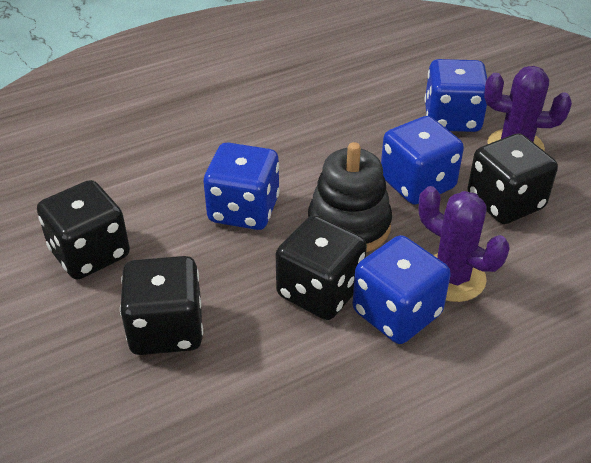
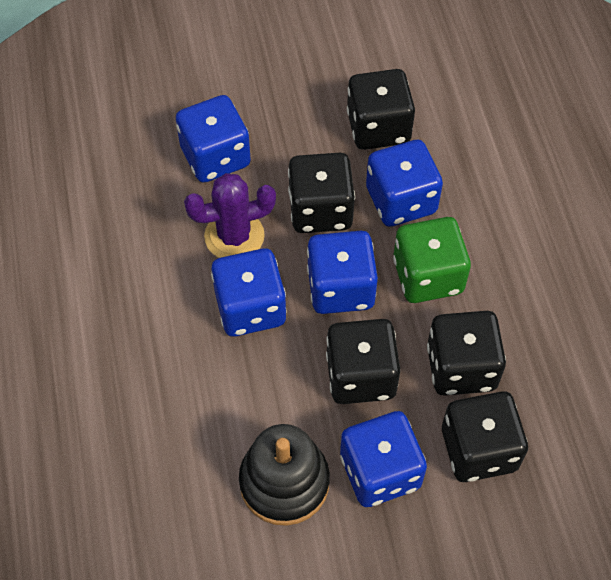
black dice: 4 -> 5
blue dice: 4 -> 5
green dice: 0 -> 1
purple cactus: 2 -> 1

